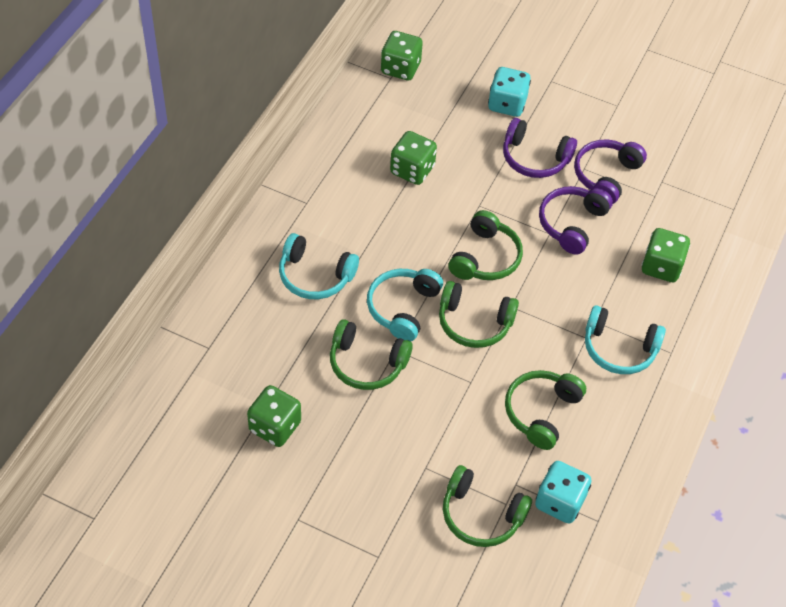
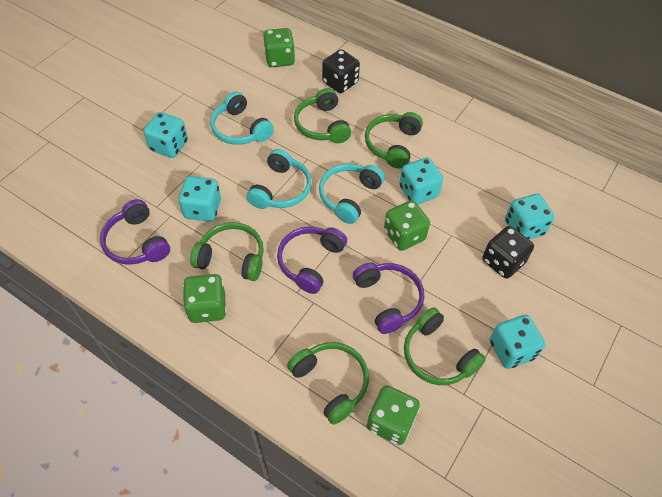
black dice: 0 -> 2
turquoise dice: 2 -> 5

